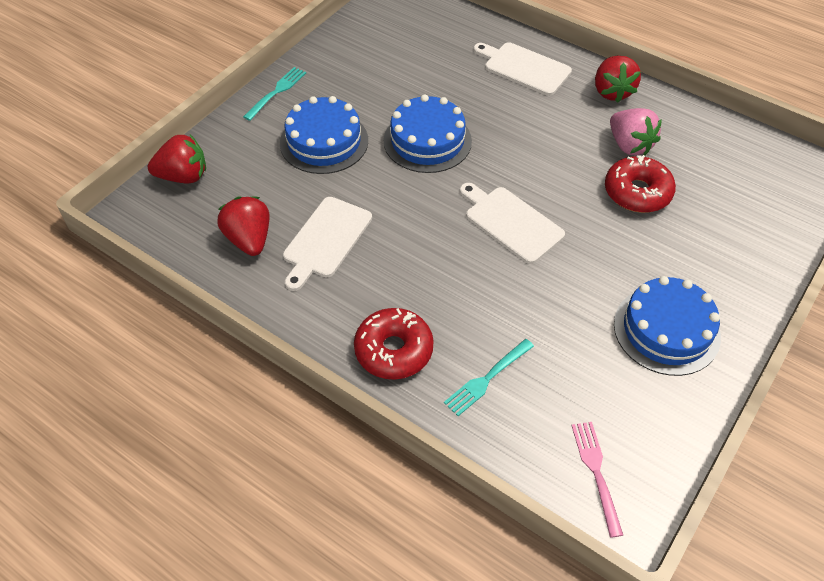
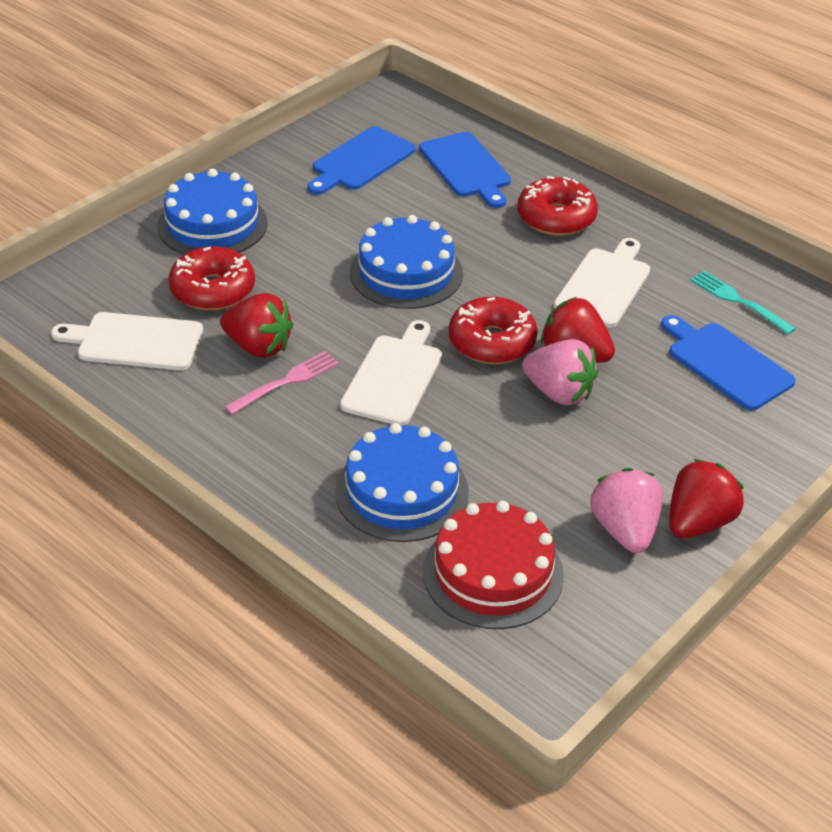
blue cutting board: 0 -> 3
pink strawberry: 1 -> 2
red cake: 0 -> 1
red donut: 2 -> 3
turquoise fork: 2 -> 1

